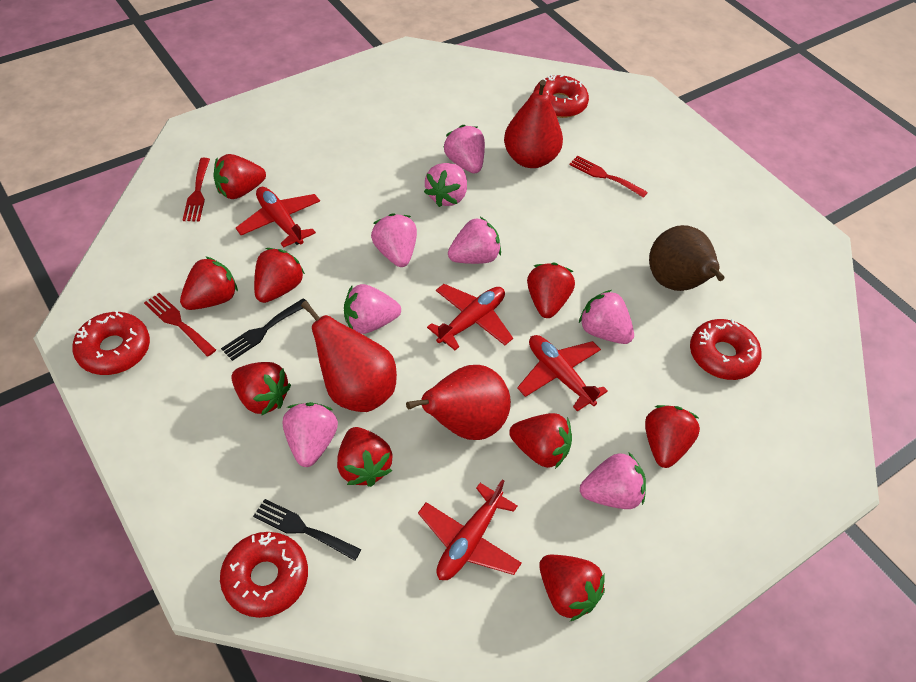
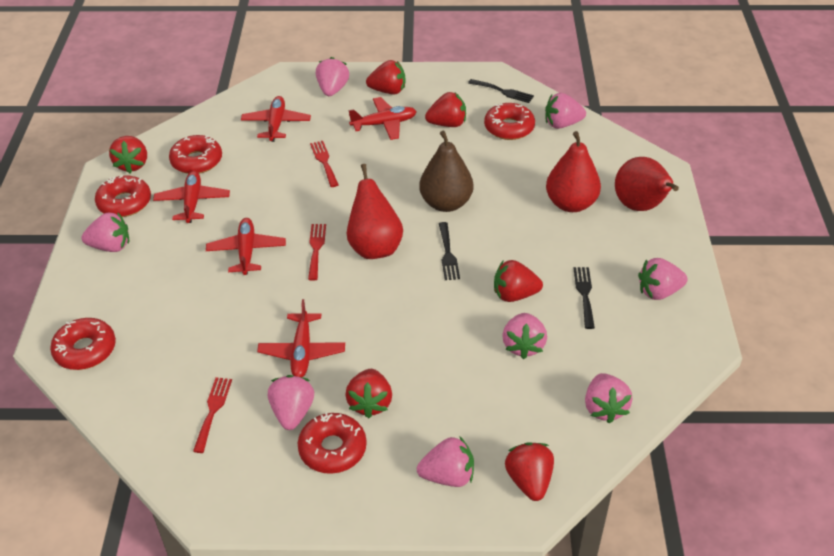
black fork: 2 -> 3
red donut: 4 -> 5
red plane: 4 -> 5
red strawberry: 9 -> 6

